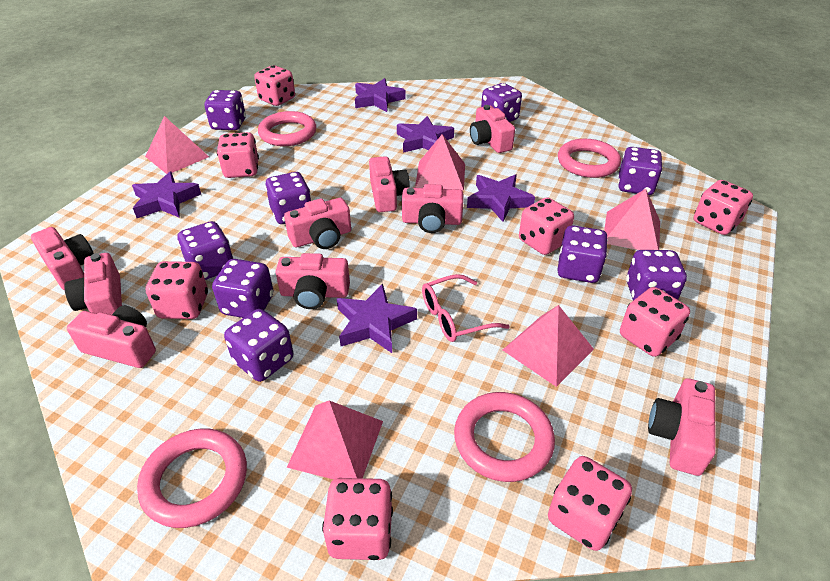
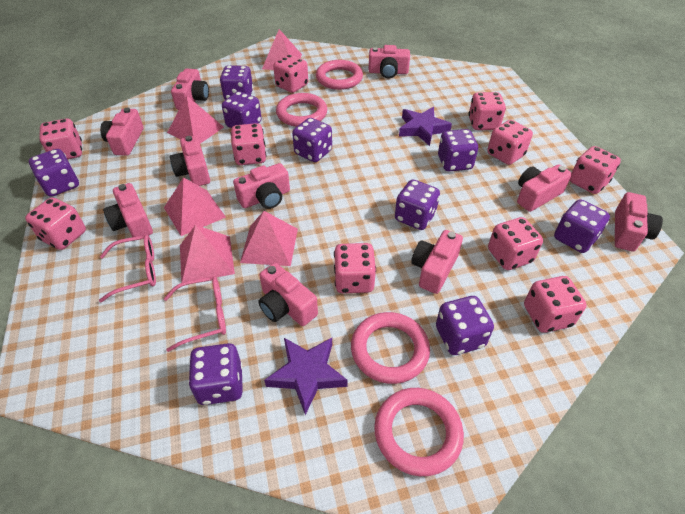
pink camera: 9 -> 10
pink dice: 8 -> 10
pink glasses: 1 -> 2
purple star: 5 -> 2

